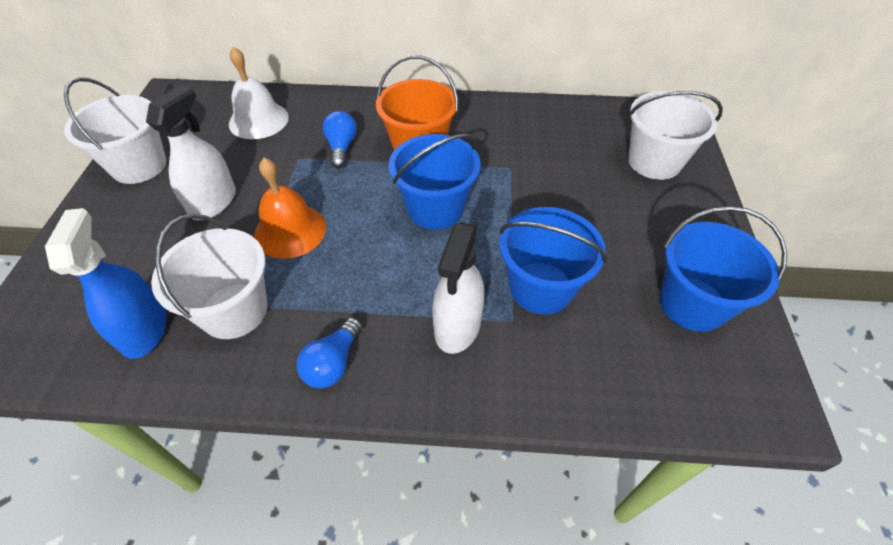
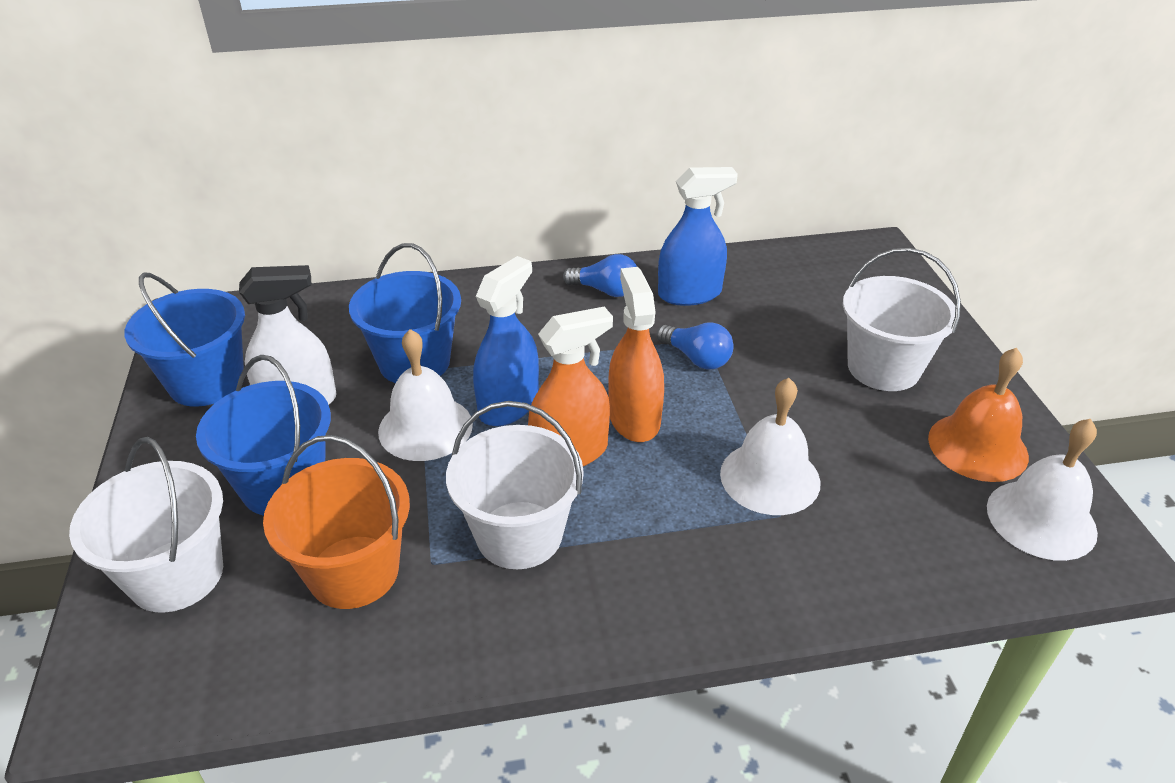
blue spray bottle: 1 -> 2
orange spray bottle: 0 -> 2
white bell: 1 -> 3
white spray bottle: 2 -> 1

